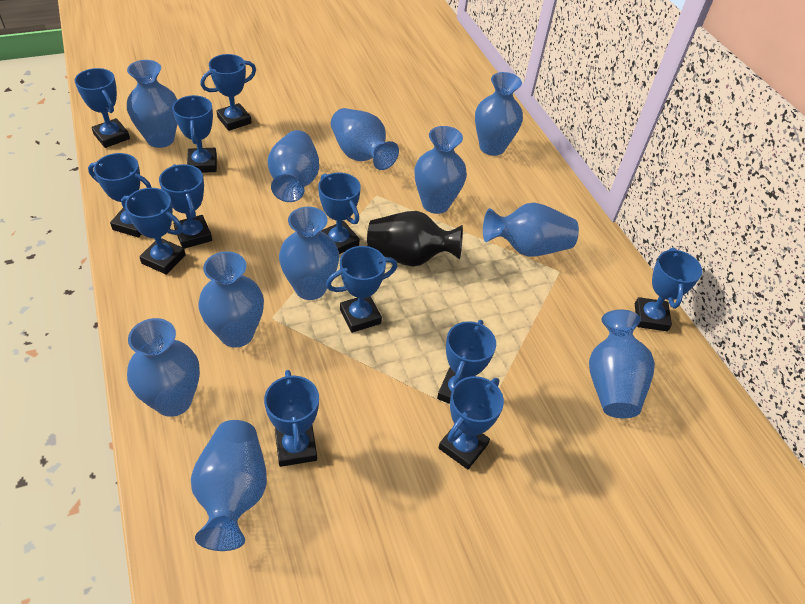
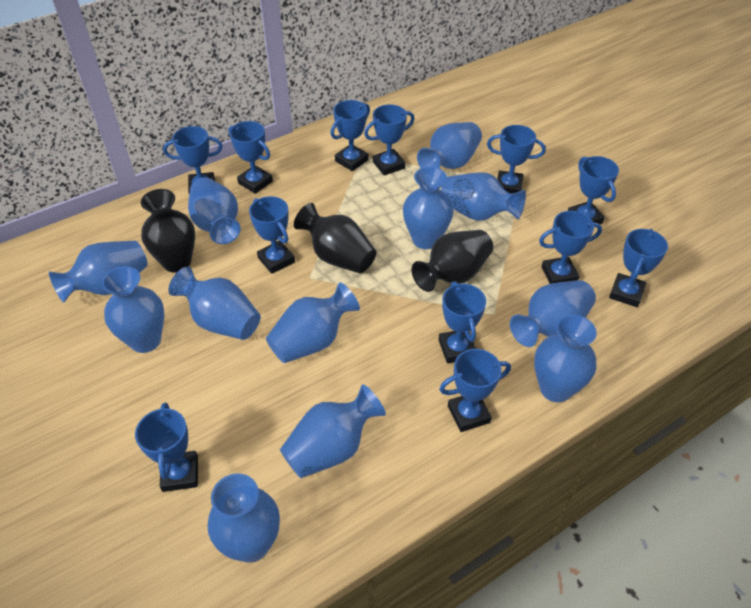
black vase: 1 -> 3
blue vase: 11 -> 12

